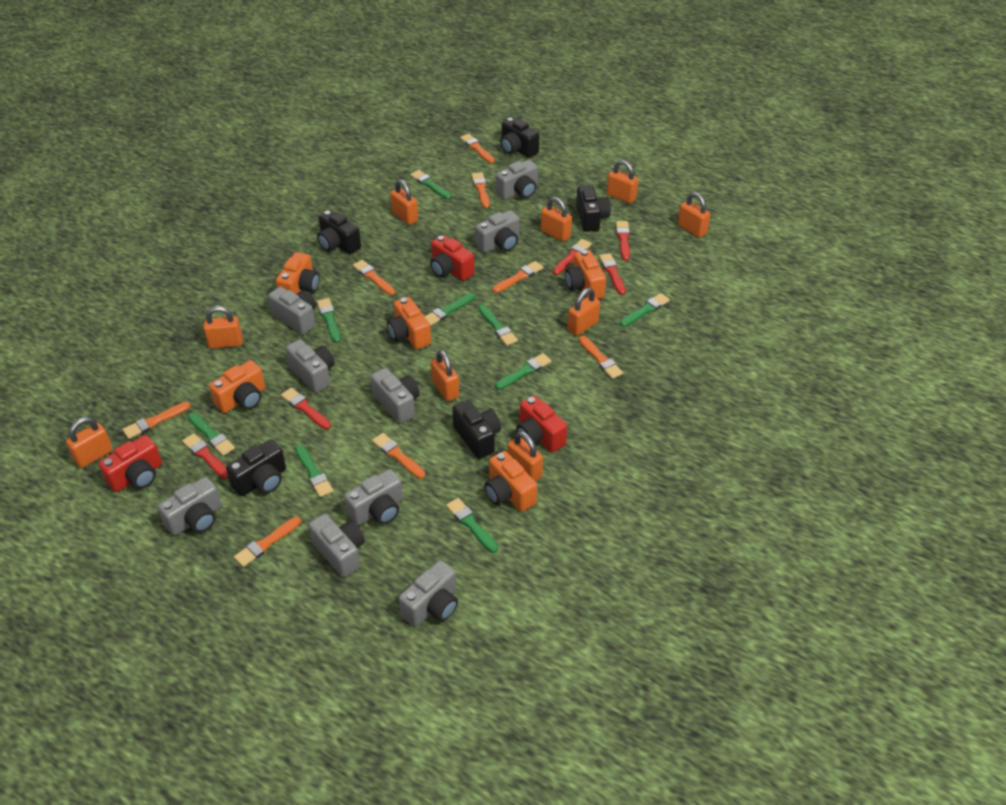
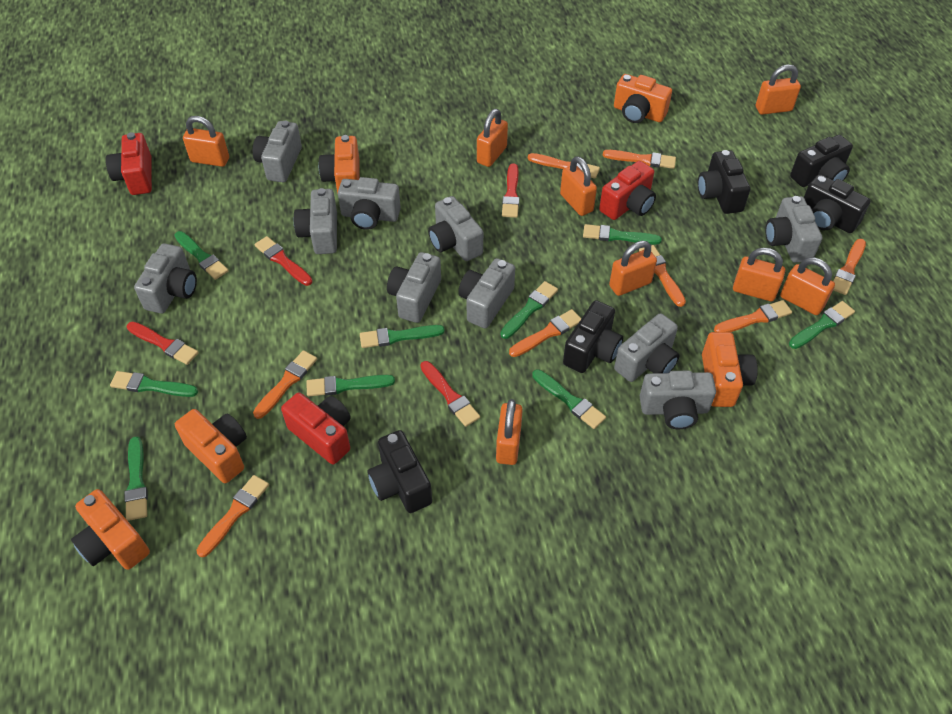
grey camera: 9 -> 10
orange padlock: 9 -> 8
red brush: 5 -> 4

